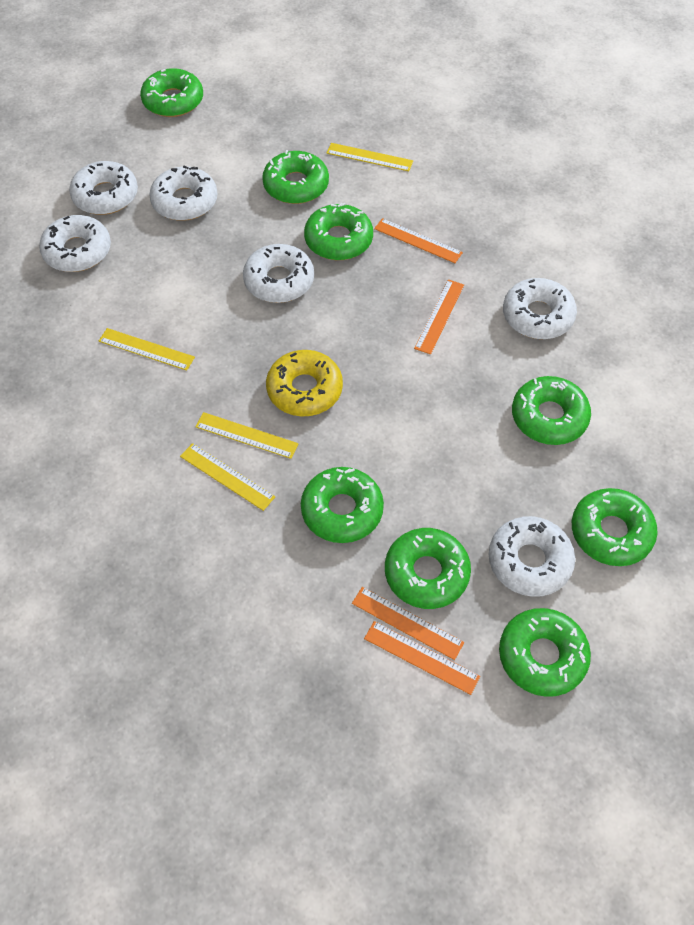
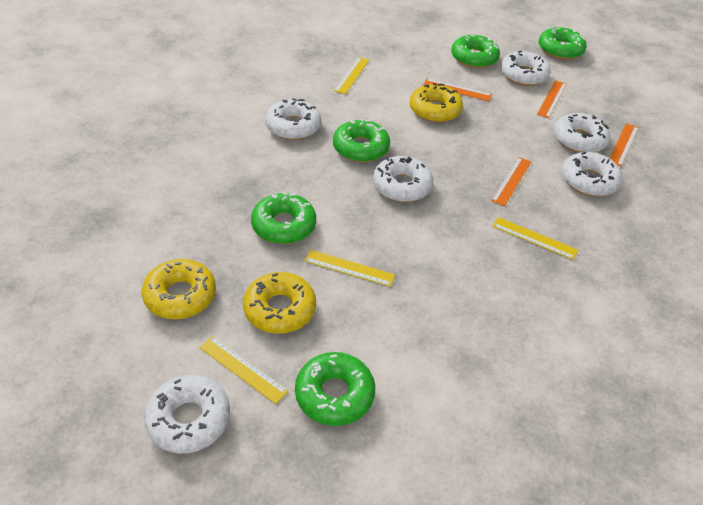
green donut: 8 -> 5
yellow donut: 1 -> 3

